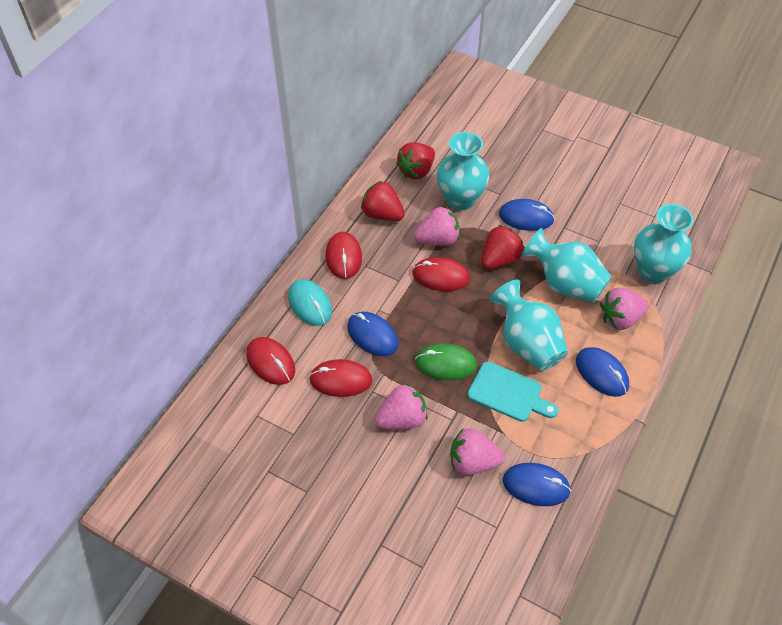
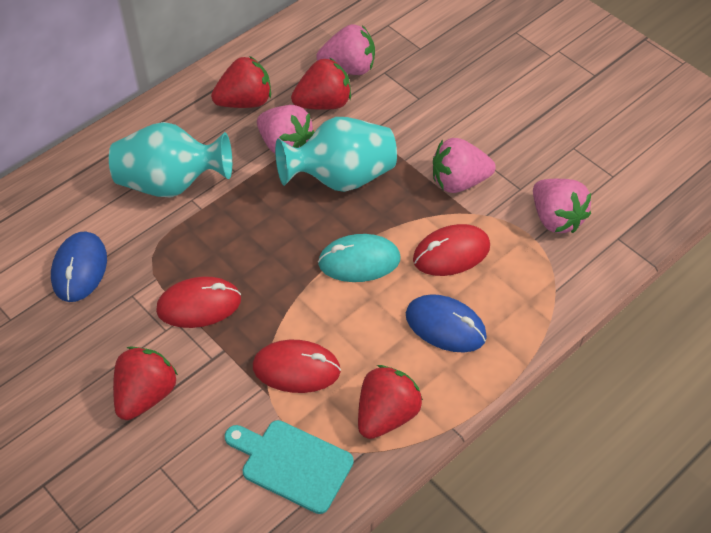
blue mouse: 4 -> 2
green mouse: 1 -> 0
red mouse: 4 -> 3
red strawberry: 3 -> 4
turquoise vase: 4 -> 2

